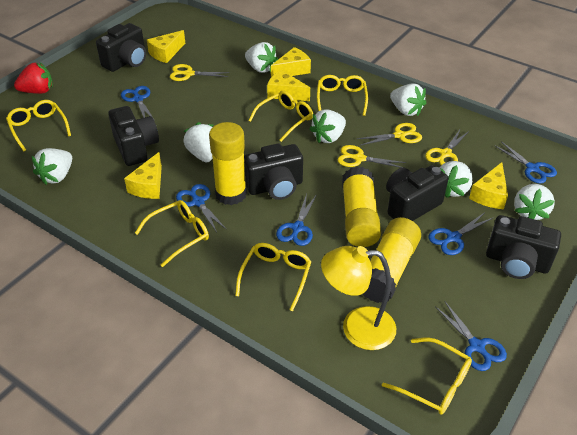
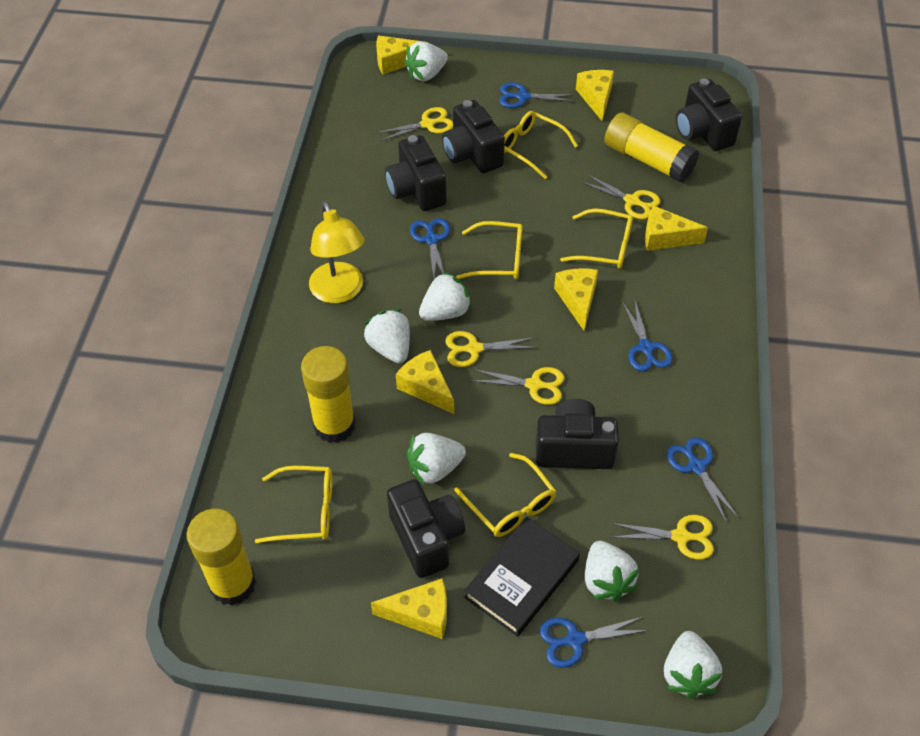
black book: 0 -> 1
blue scissors: 6 -> 5
red strawberry: 1 -> 0
white strawberry: 7 -> 6
yellow cheese: 5 -> 6
yellow glasses: 6 -> 5
yellow scissors: 4 -> 5

